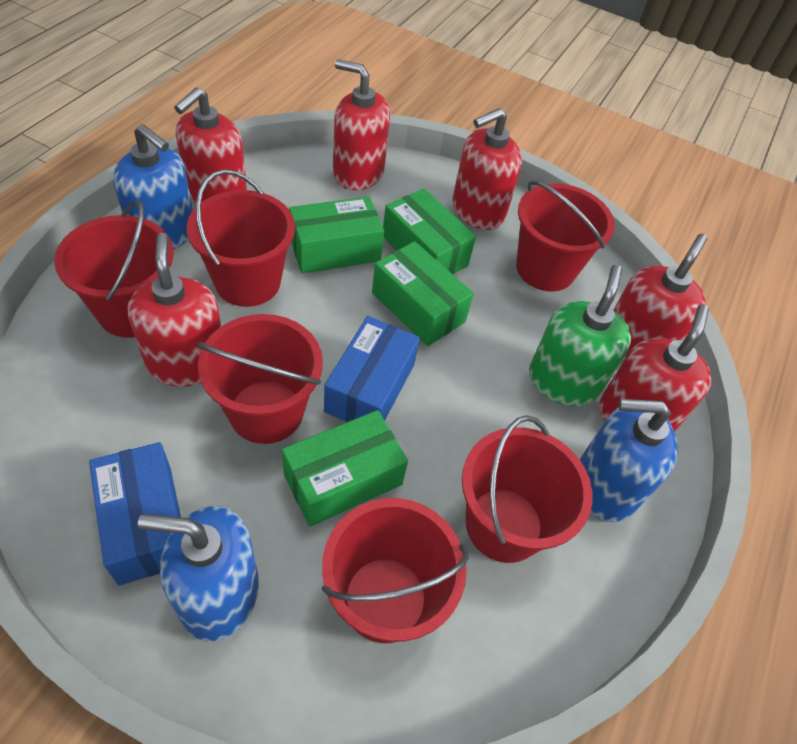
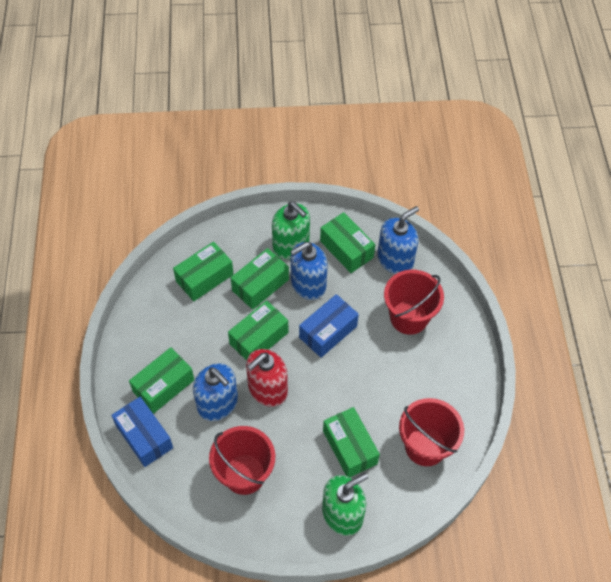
green box: 4 -> 6
green soap dispenser: 1 -> 2
red bucket: 6 -> 3
red soap dispenser: 6 -> 1

